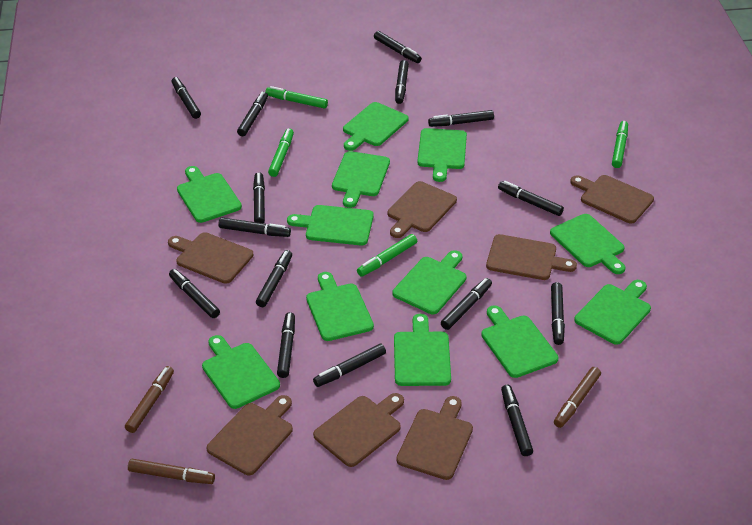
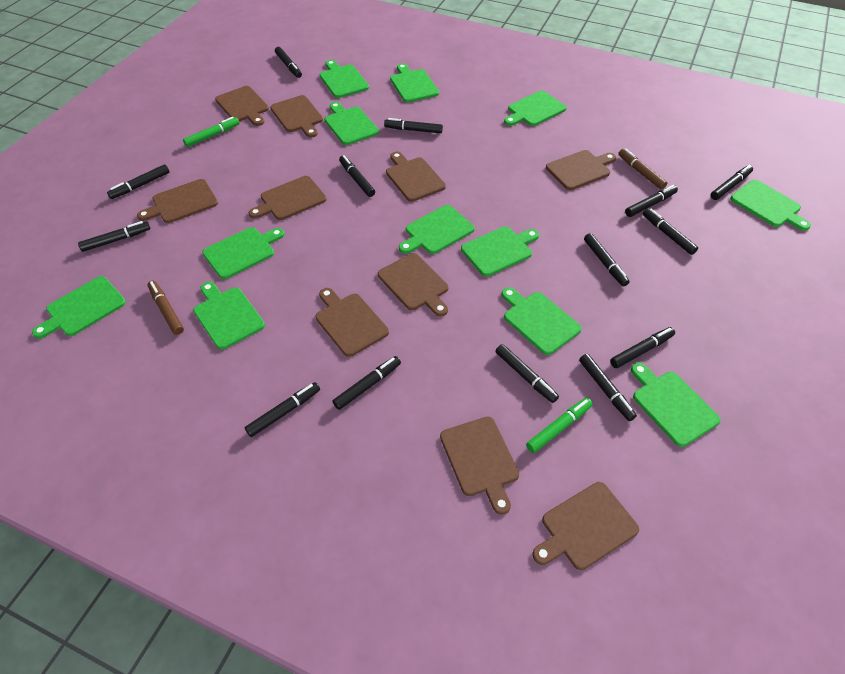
black marker: 15 -> 14
brown cutting board: 7 -> 10
brown marker: 3 -> 2
green marker: 4 -> 2

